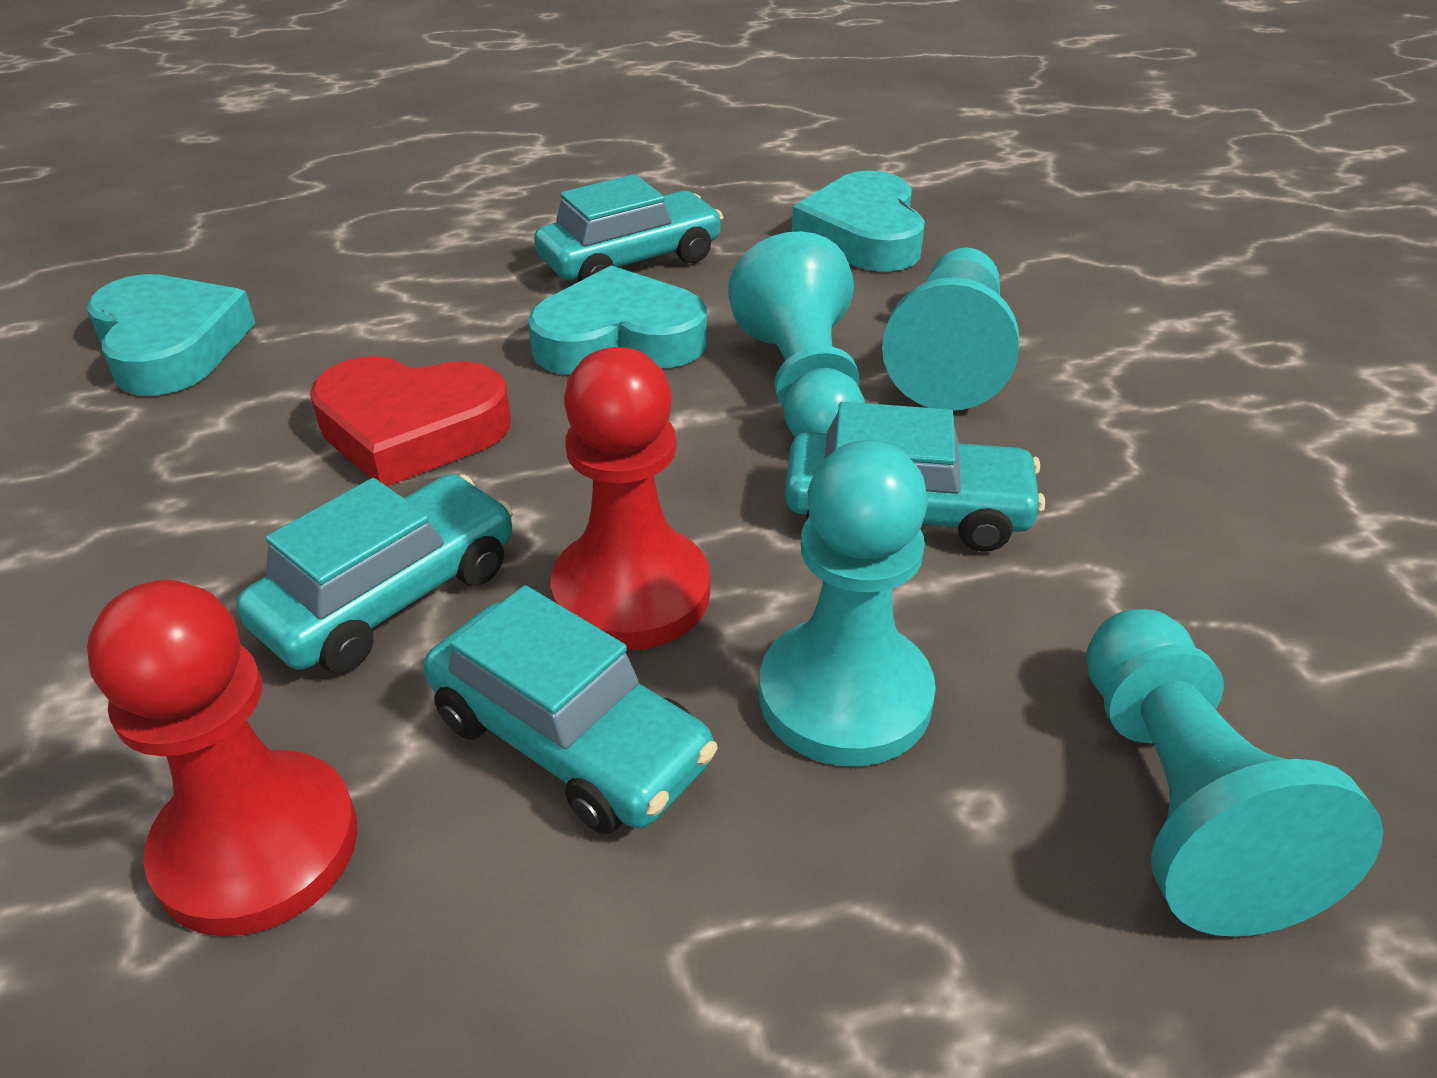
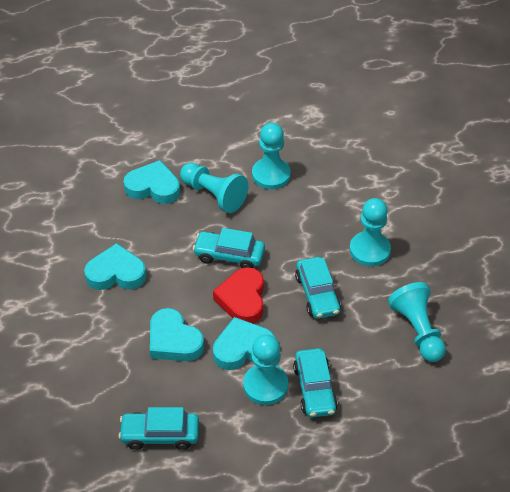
red pawn: 2 -> 0
turquoise heart: 3 -> 4
turquoise pawn: 4 -> 5

